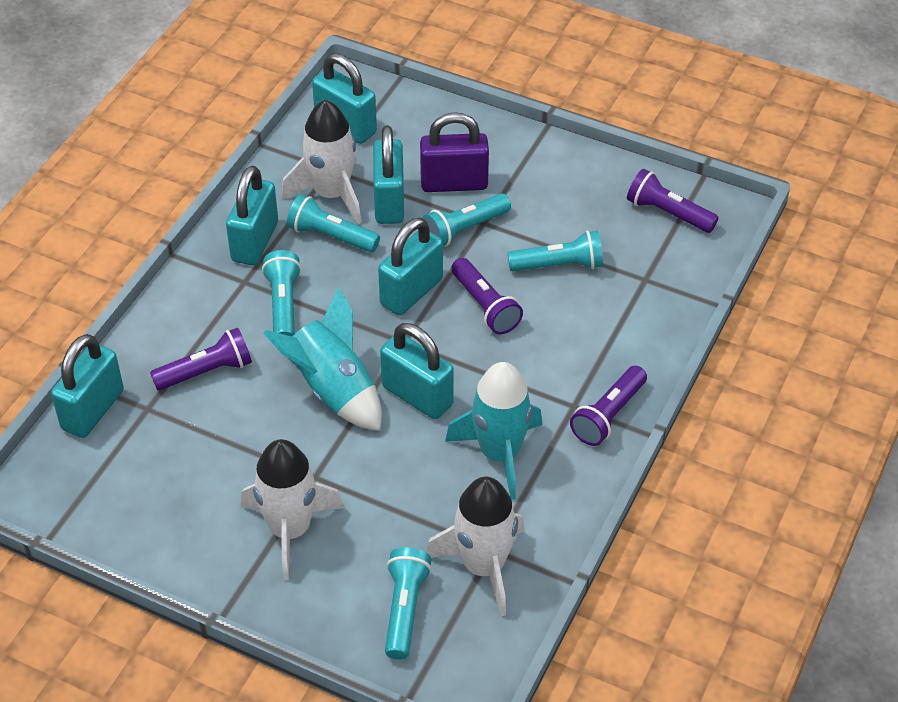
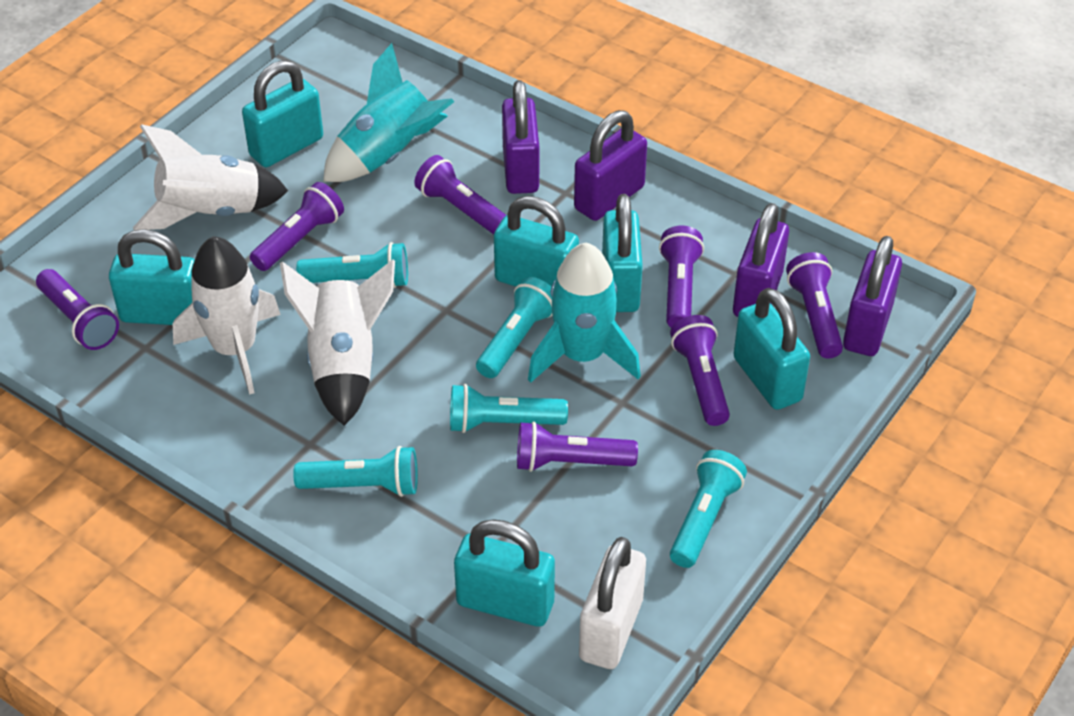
purple flashlight: 4 -> 7
purple padlock: 1 -> 4
white padlock: 0 -> 1

